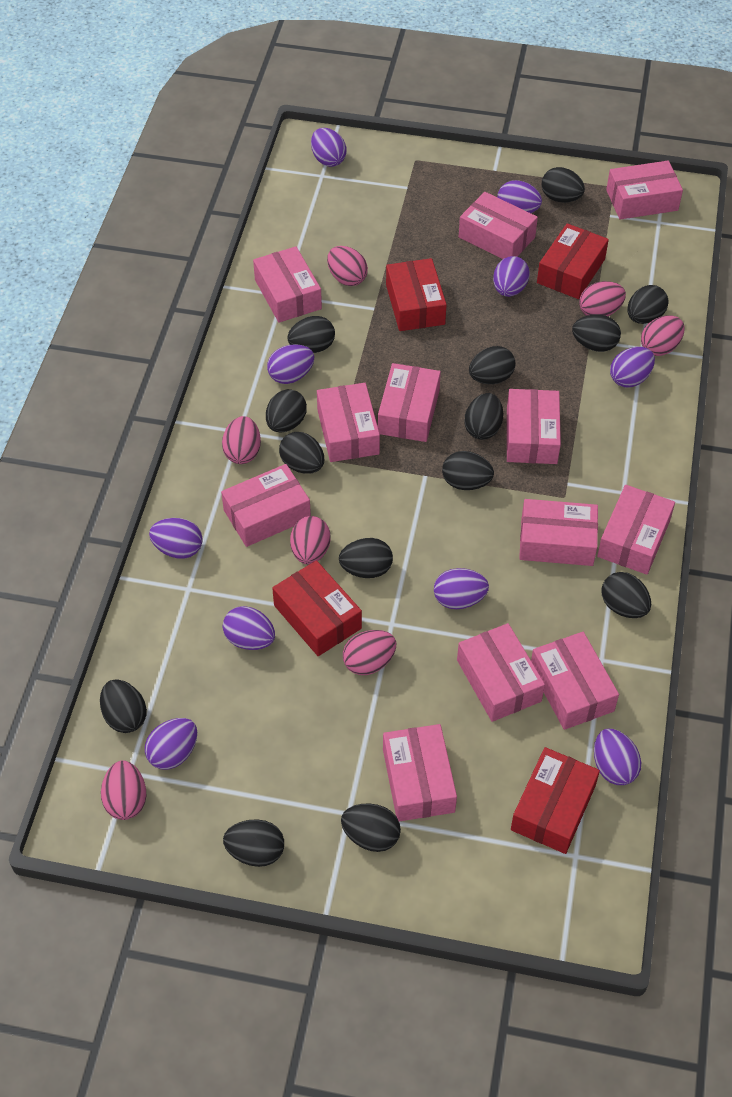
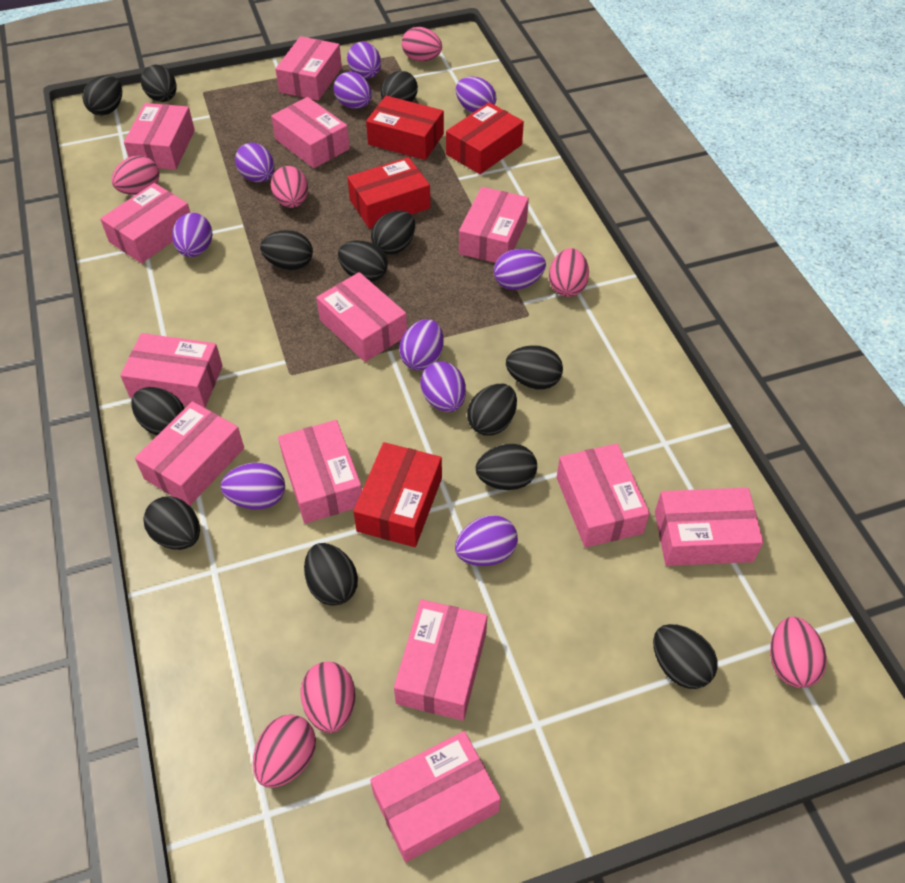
black egg: 14 -> 13
pink box: 12 -> 13

